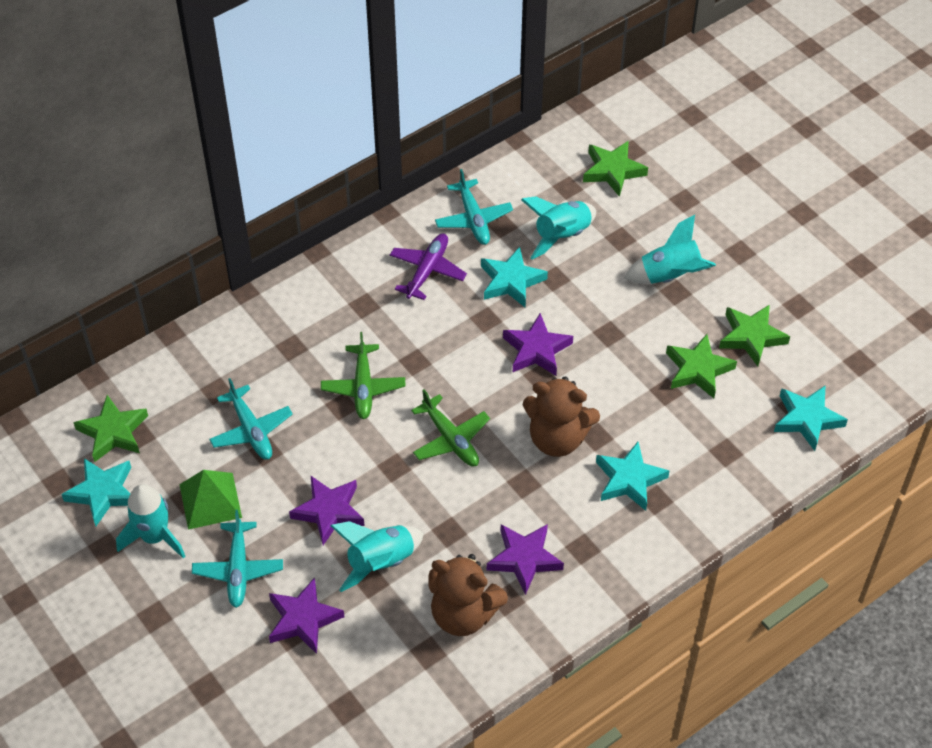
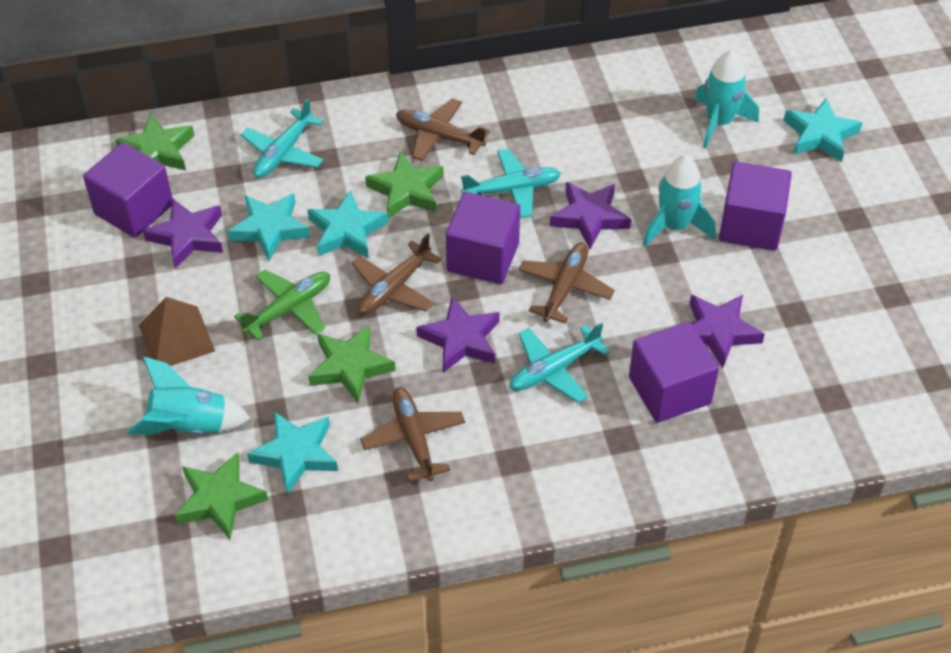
brown plane: 0 -> 4
brown pyramid: 0 -> 1
brown teddy bear: 2 -> 0
green plane: 2 -> 1
green pyramid: 1 -> 0
purple cube: 0 -> 4
purple plane: 1 -> 0
turquoise rocket: 4 -> 3

